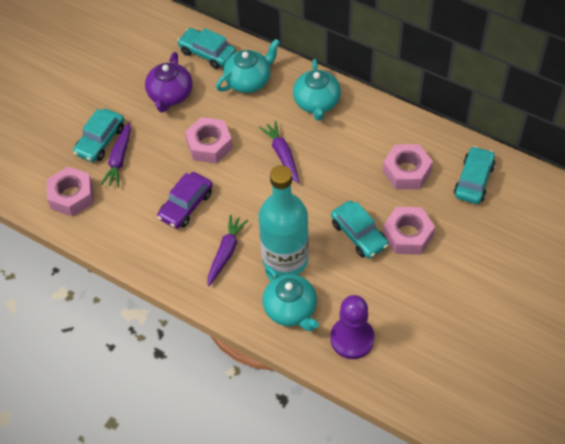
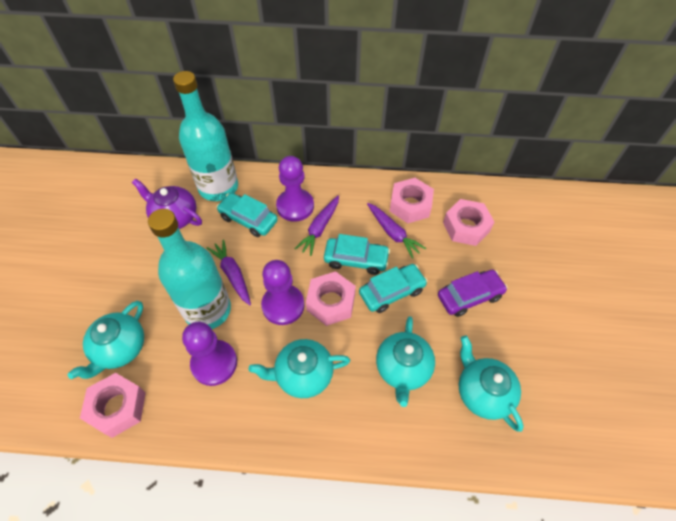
purple pawn: 1 -> 3
turquoise bottle: 1 -> 2
turquoise car: 4 -> 3
turquoise teapot: 3 -> 4

